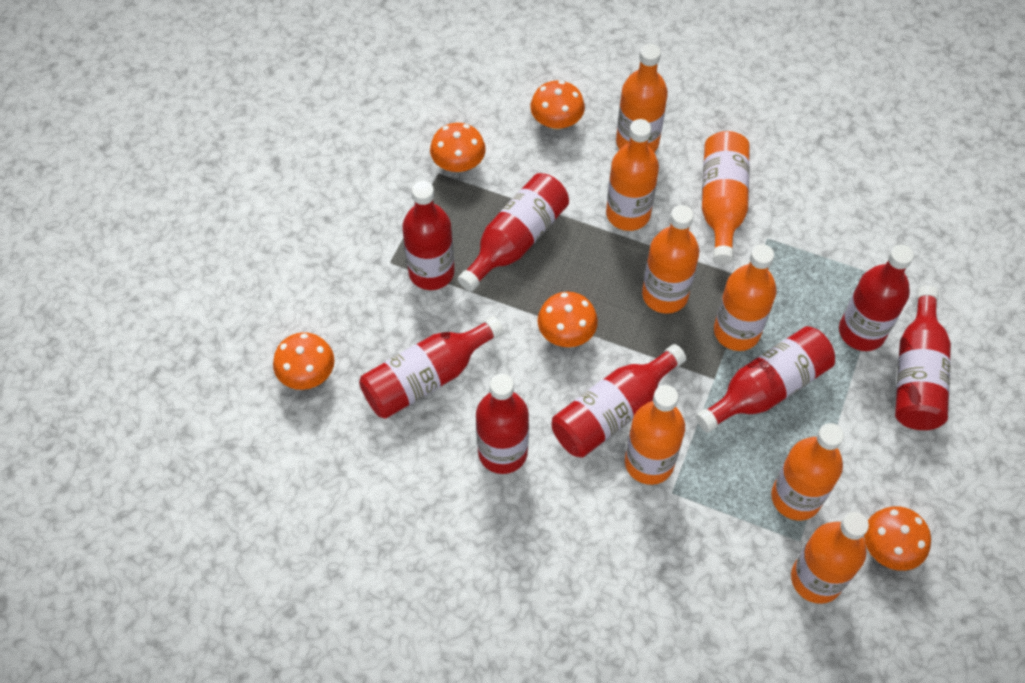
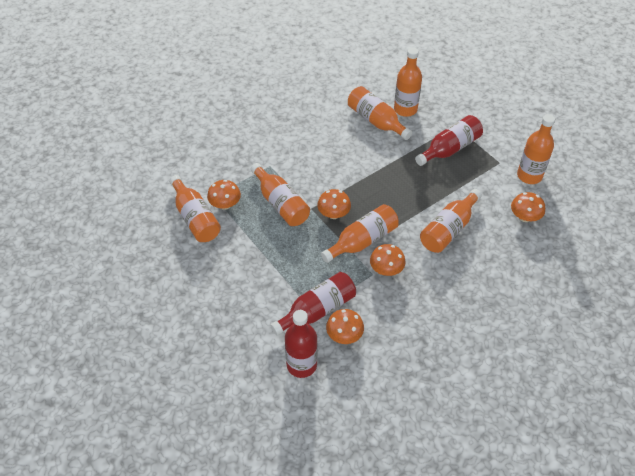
orange bottle: 8 -> 7
red bottle: 8 -> 3

